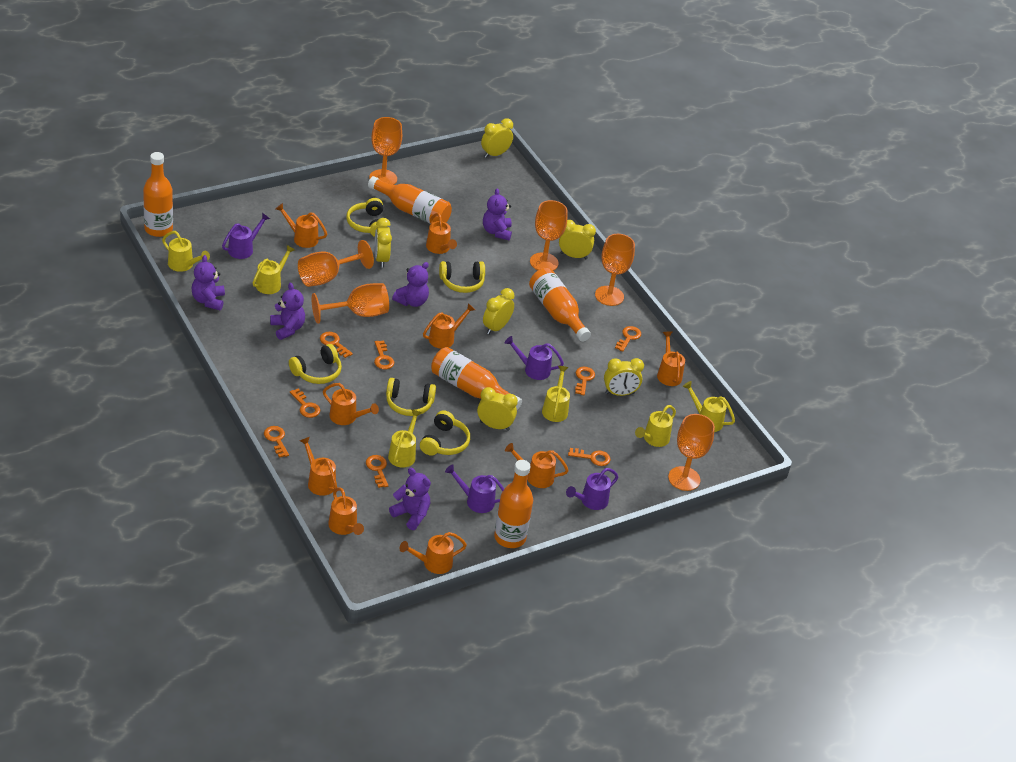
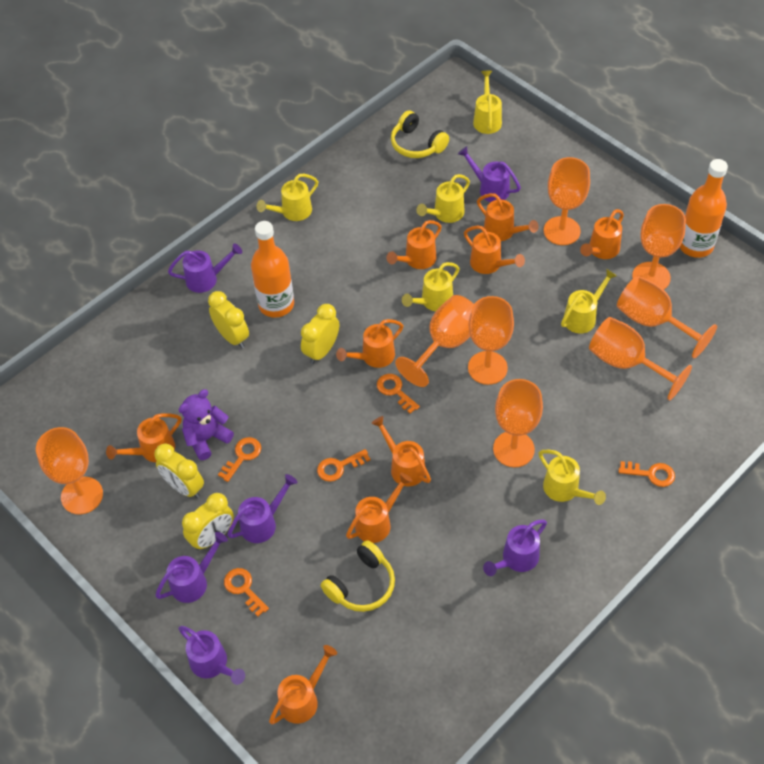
orange bottle: 5 -> 2
orange goblet: 6 -> 8
orange key: 8 -> 5
purple teddy bear: 5 -> 1
purple watering can: 4 -> 6
yellow clock: 6 -> 4
yellow headphones: 5 -> 2

